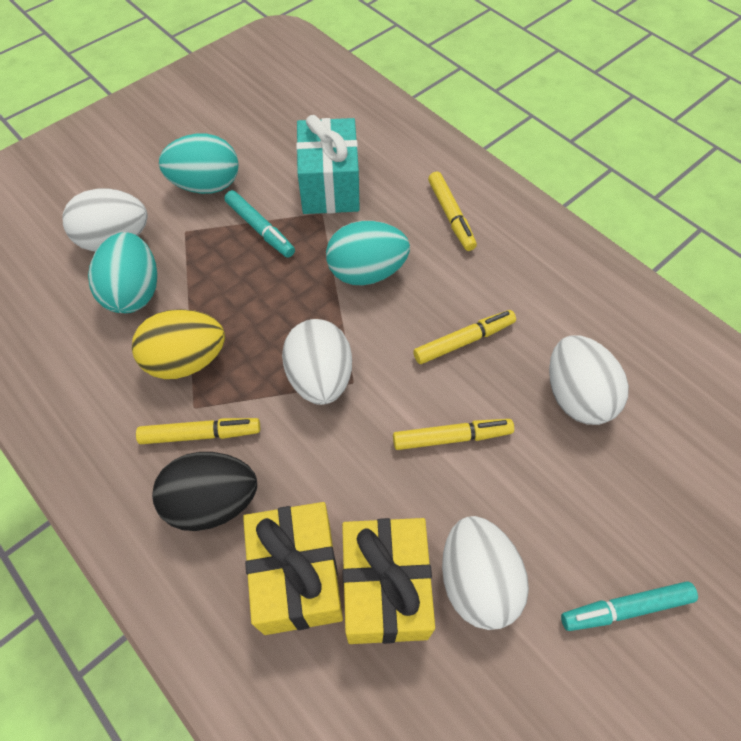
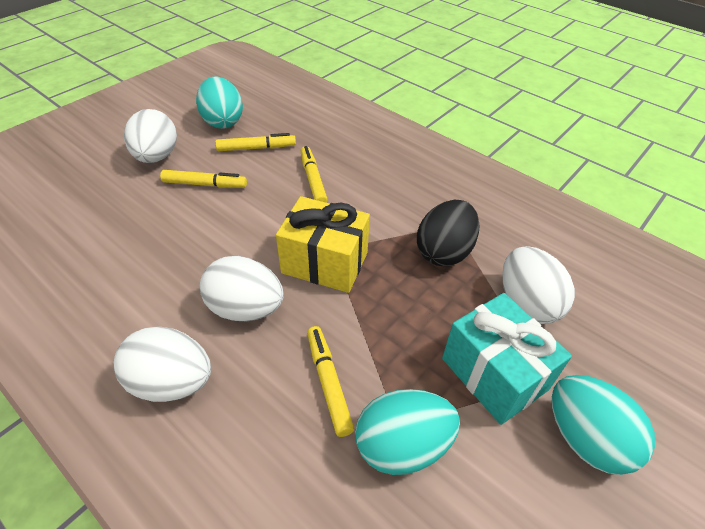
turquoise marker: 2 -> 0
yellow egg: 1 -> 0
yellow gift: 2 -> 1

